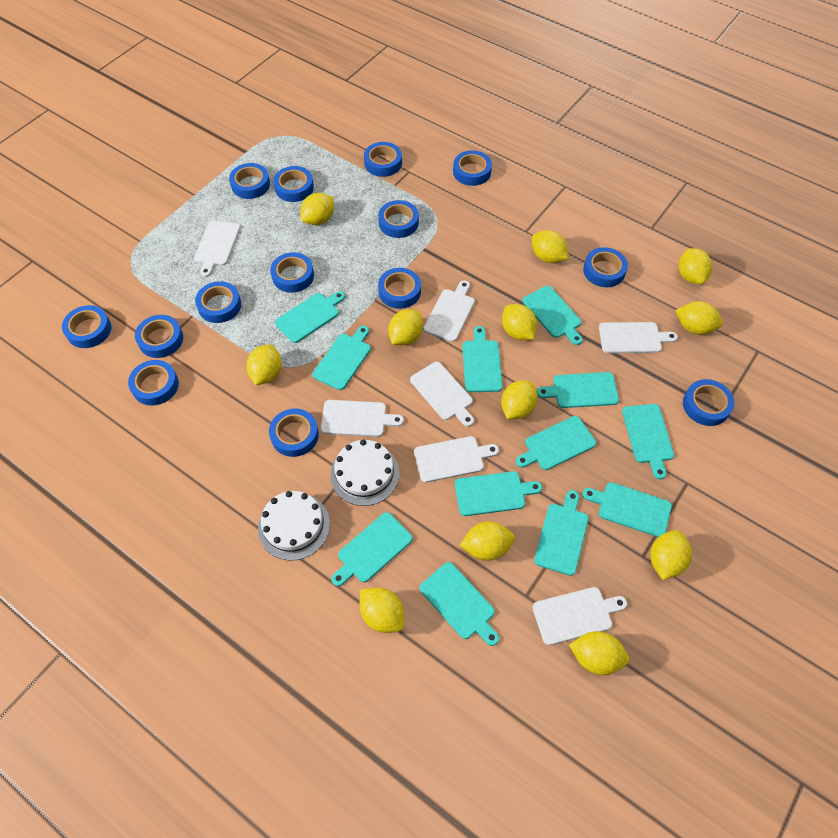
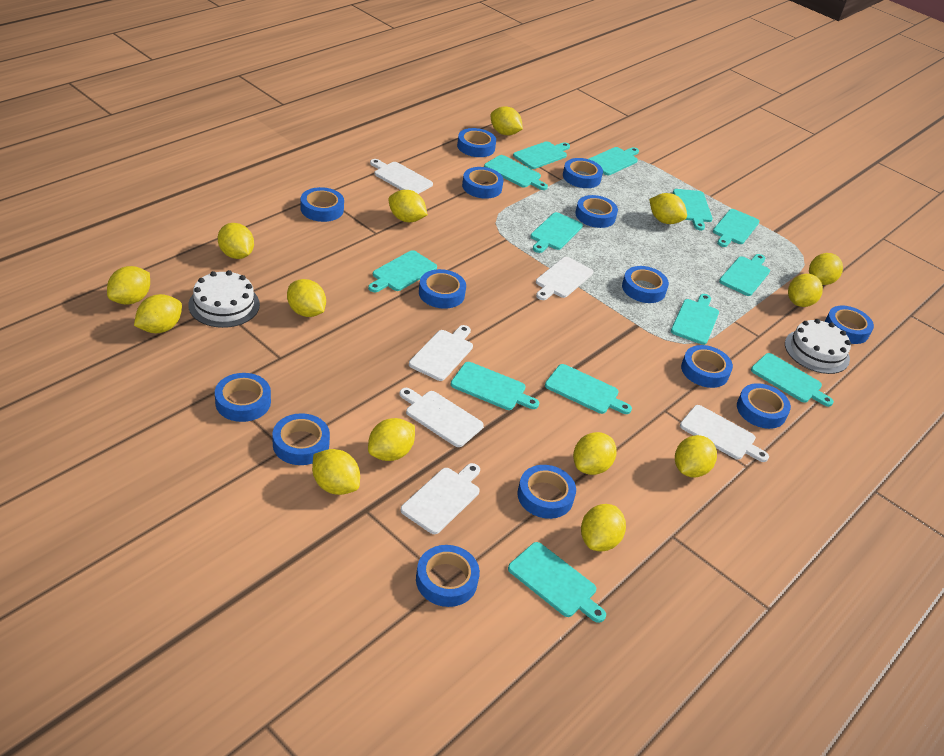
turquoise cutting board: 12 -> 13
white cutting board: 7 -> 6
yellow lemon: 12 -> 14

